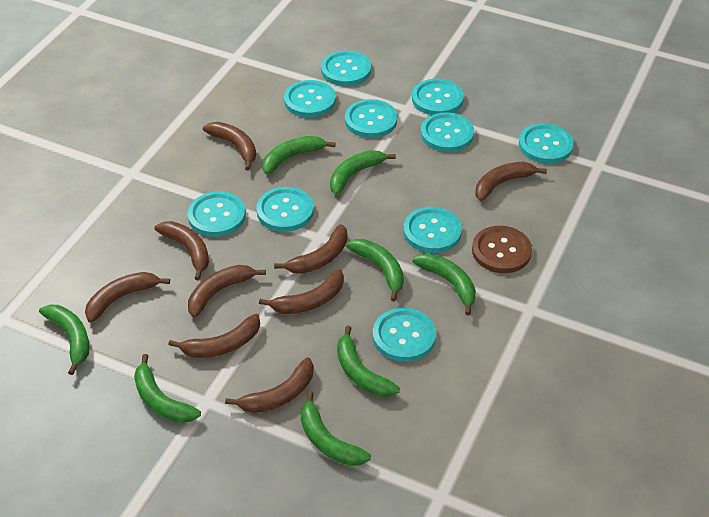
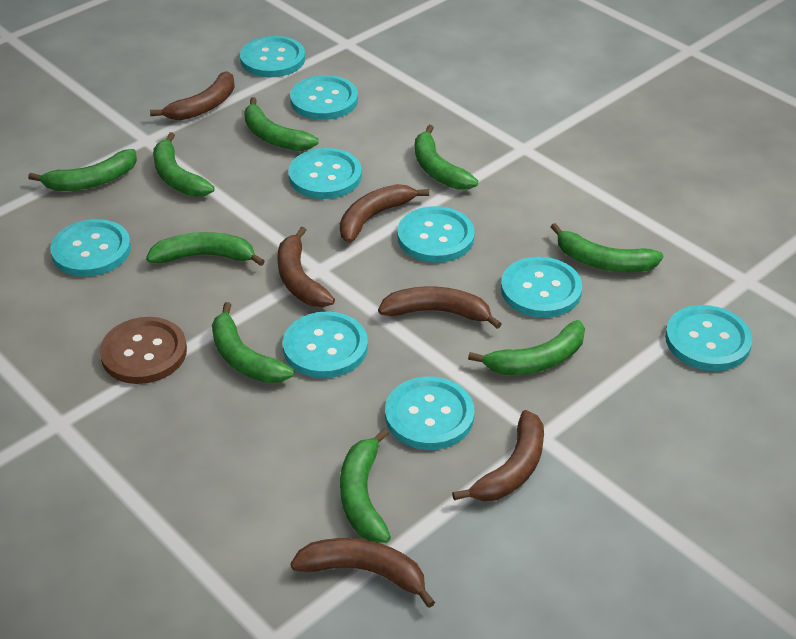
brown banana: 9 -> 6
green banana: 8 -> 9
turquoise button: 10 -> 9

